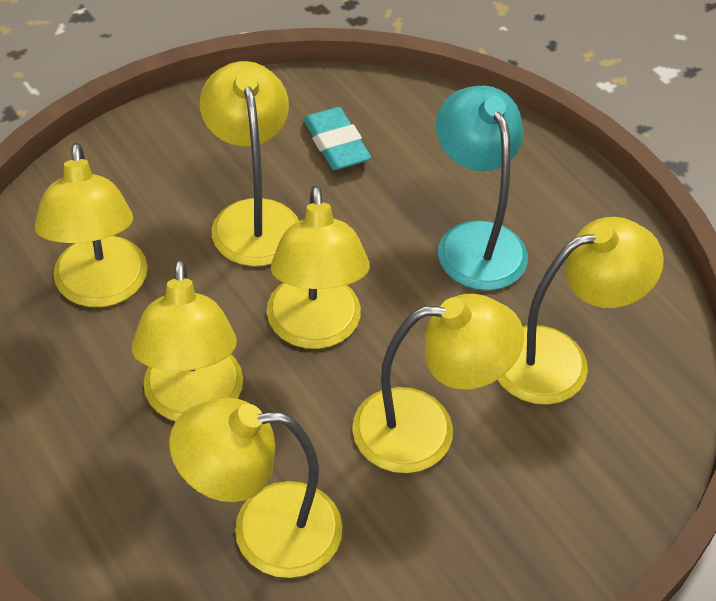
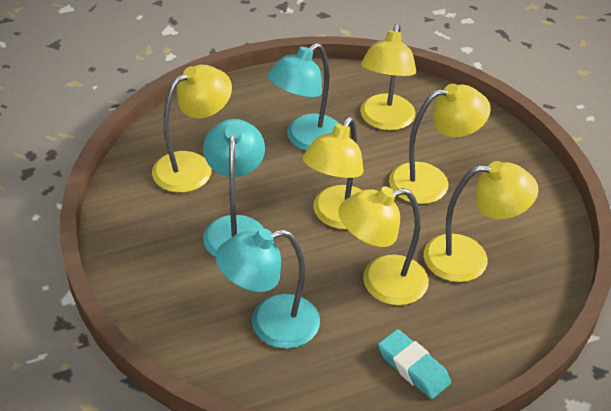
turquoise lamp: 1 -> 3
yellow lamp: 7 -> 6

